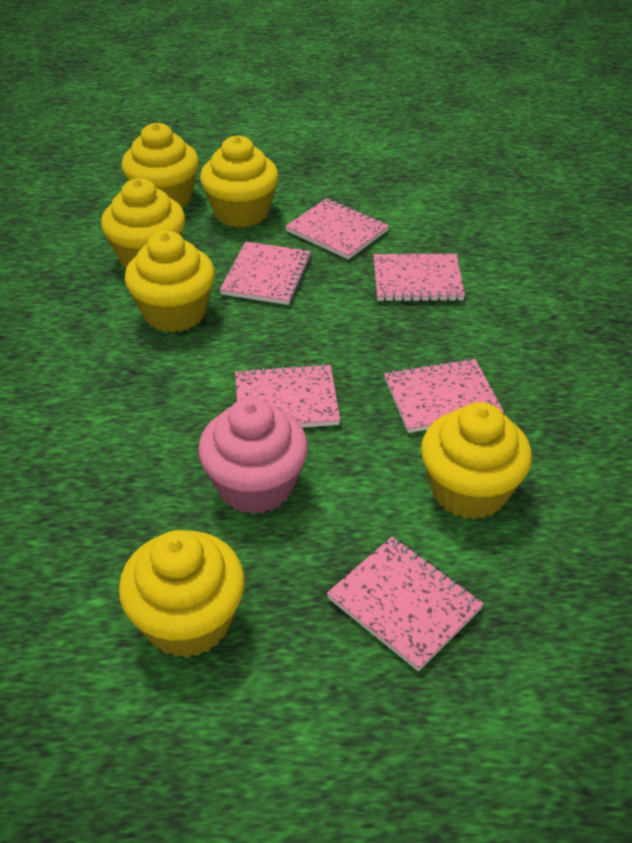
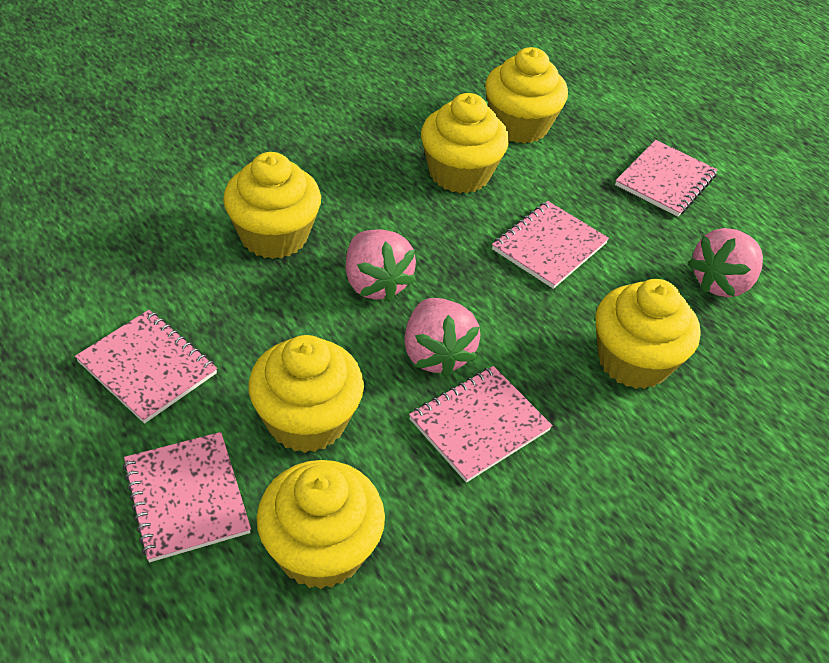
pink cupcake: 1 -> 0
pink notebook: 6 -> 5
pink strawberry: 0 -> 3

